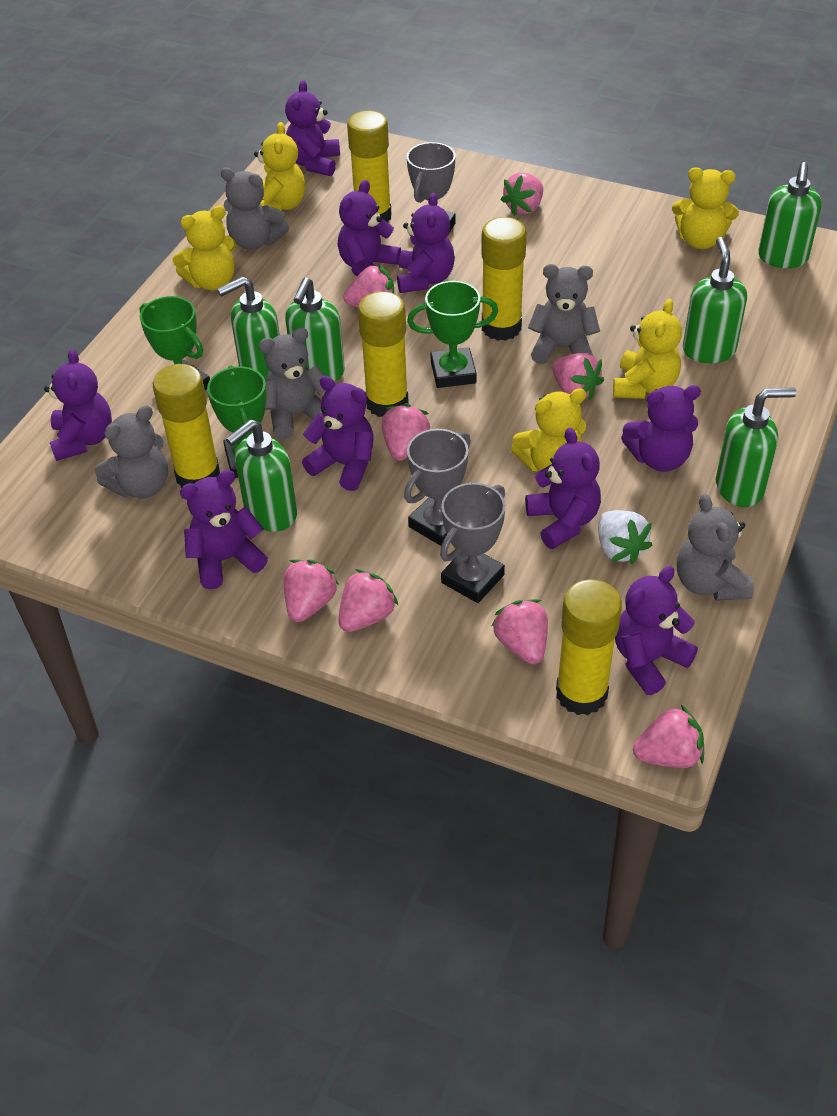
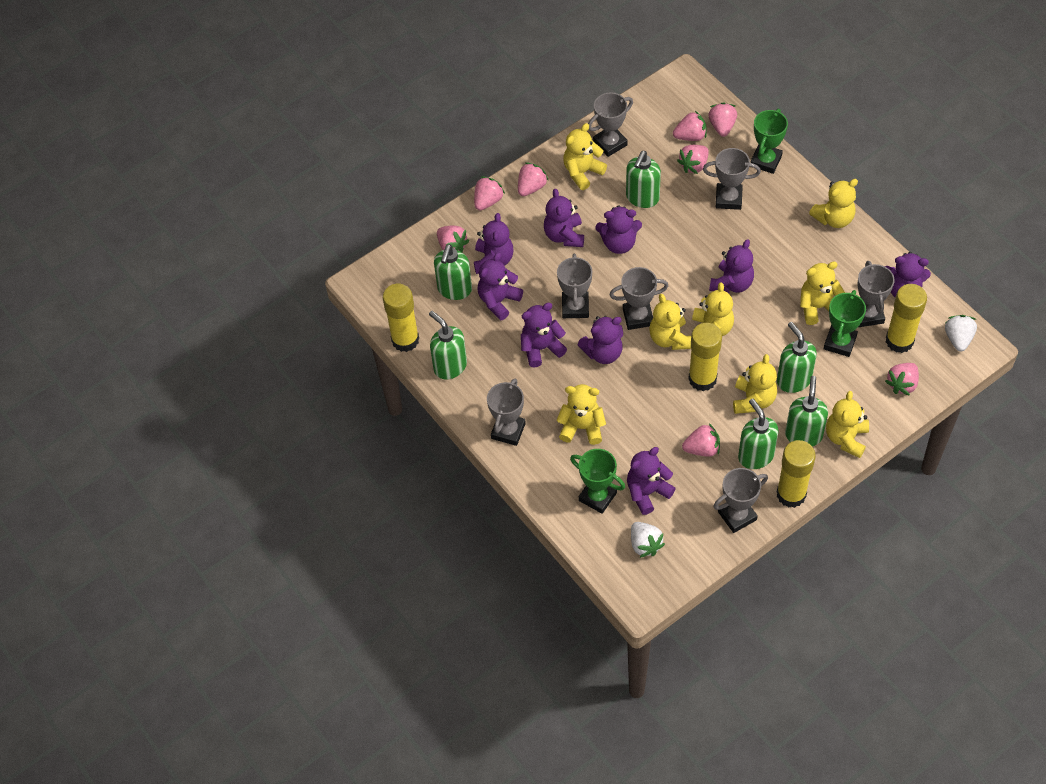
grey teddy bear: 5 -> 0
grey trophy: 3 -> 7
white strawberry: 1 -> 2
yellow glue stick: 5 -> 4
yellow teddy bear: 5 -> 8

